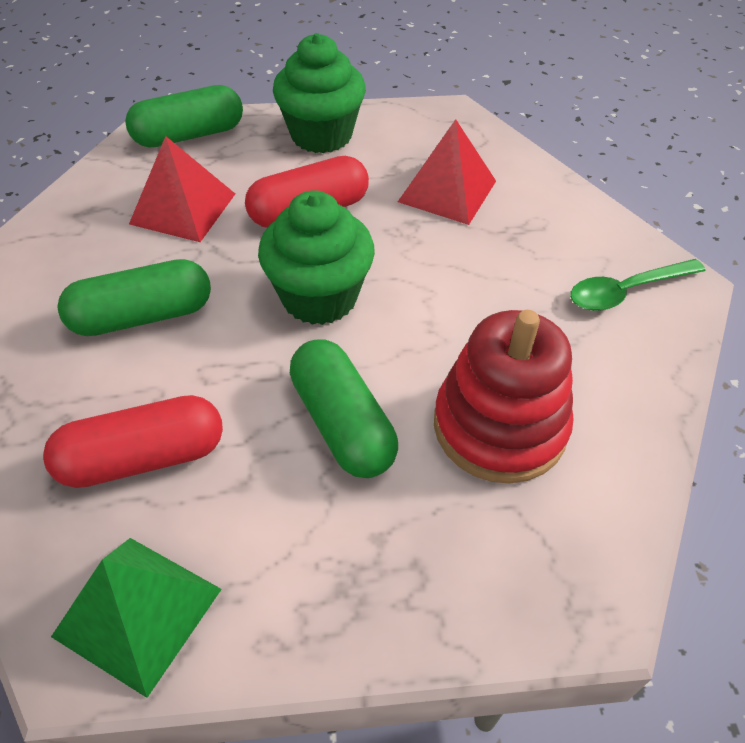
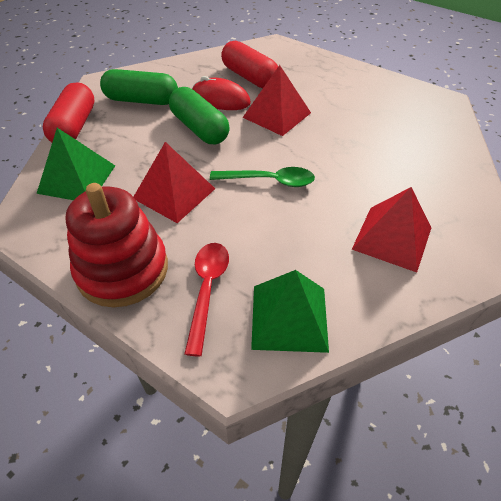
green capsule: 3 -> 2
green cupcake: 2 -> 0
green pyramid: 1 -> 2
red mouse: 0 -> 1
red pyramid: 2 -> 3
red spoon: 0 -> 1

